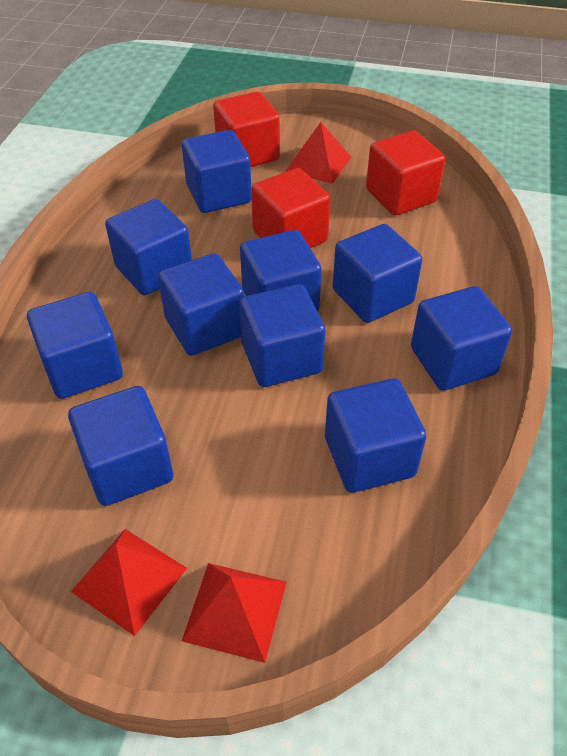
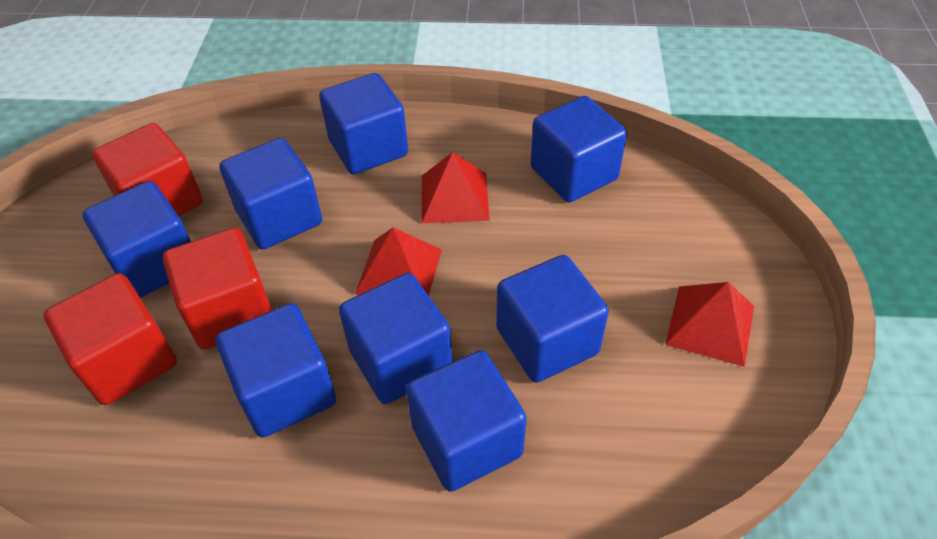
blue cube: 10 -> 8

